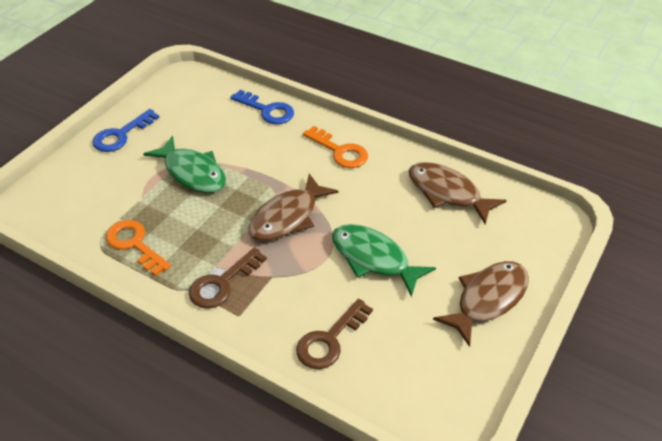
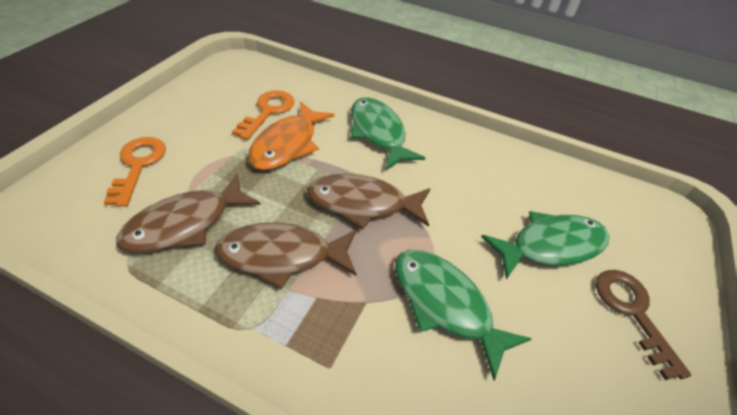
blue key: 2 -> 0
brown key: 2 -> 1
green fish: 2 -> 3
orange fish: 0 -> 1

